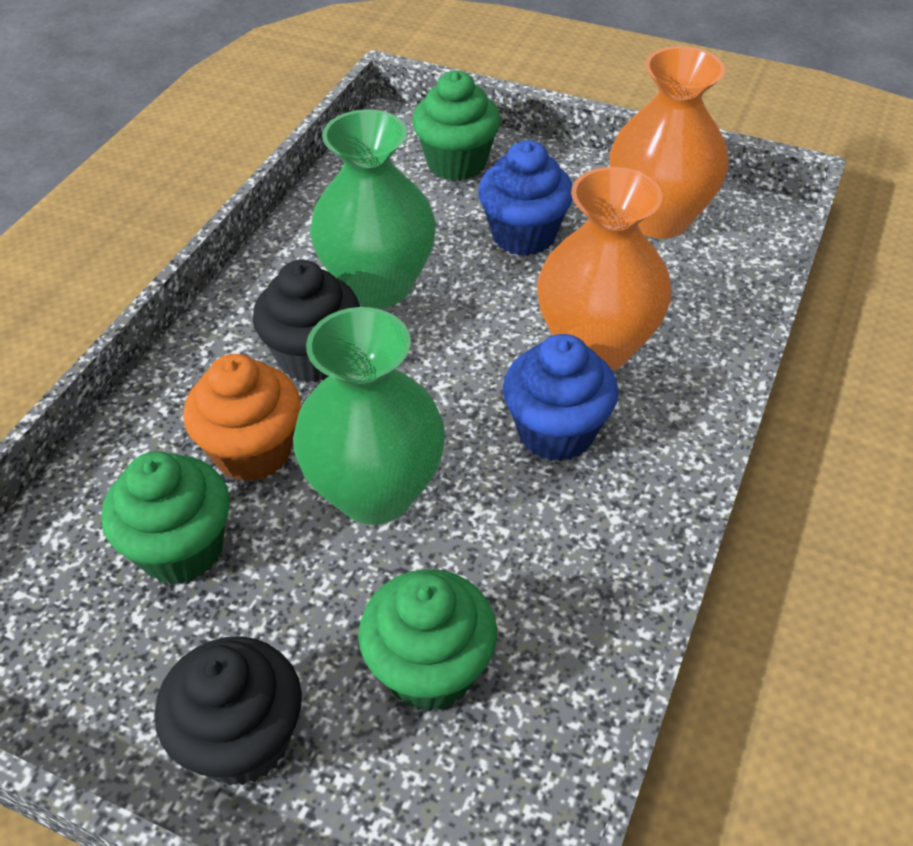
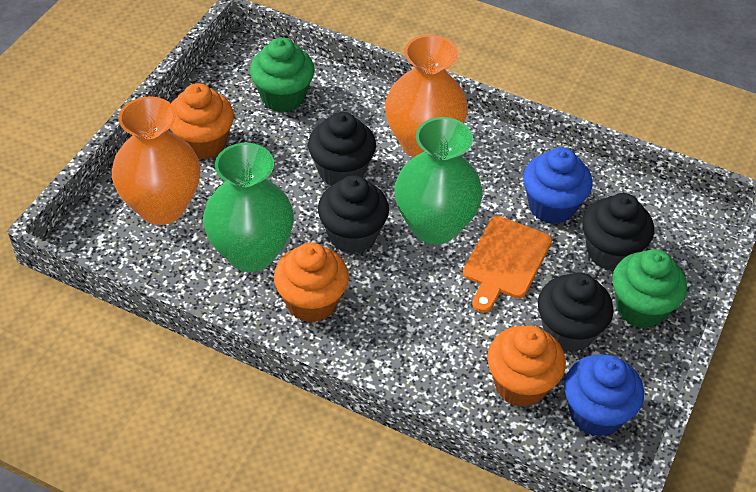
black cupcake: 2 -> 4
green cupcake: 3 -> 2
orange cupcake: 1 -> 3
orange cutting board: 0 -> 1

